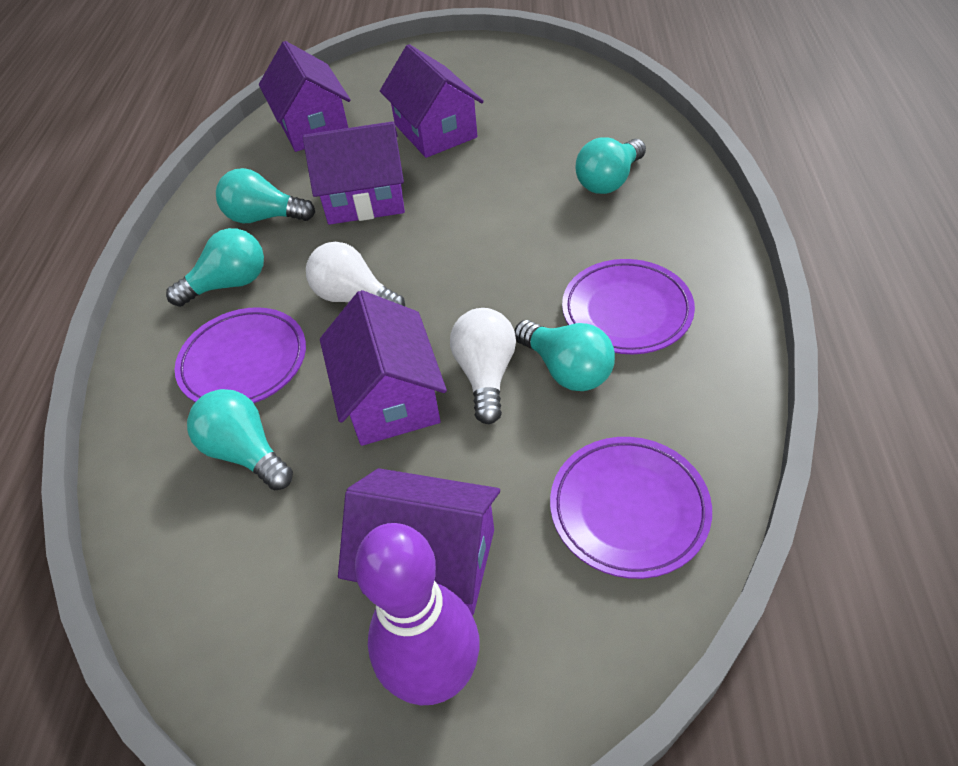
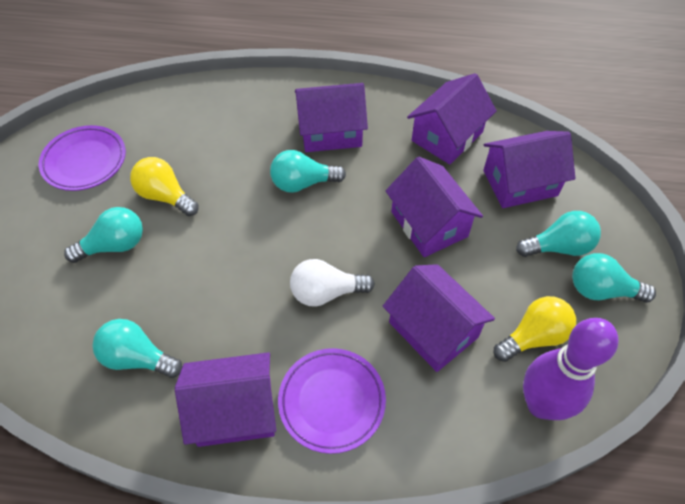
purple house: 5 -> 6
purple plate: 3 -> 2
white light bulb: 2 -> 1
yellow light bulb: 0 -> 2

